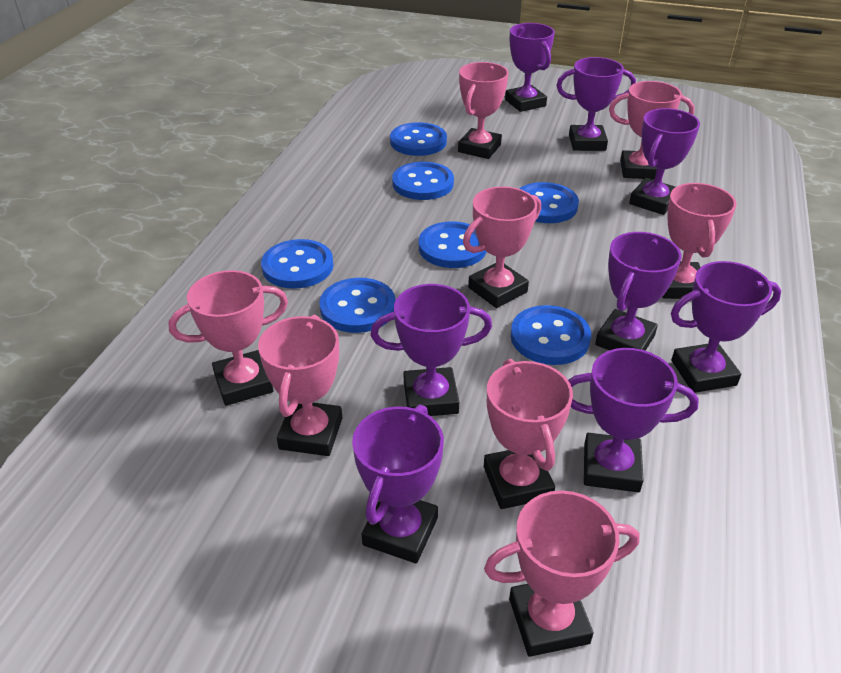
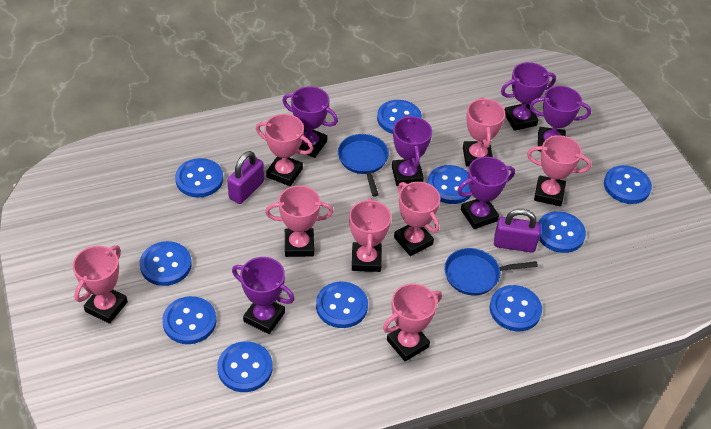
blue button: 7 -> 10
blue pan: 0 -> 2
purple padlock: 0 -> 2
purple trophy: 8 -> 6

